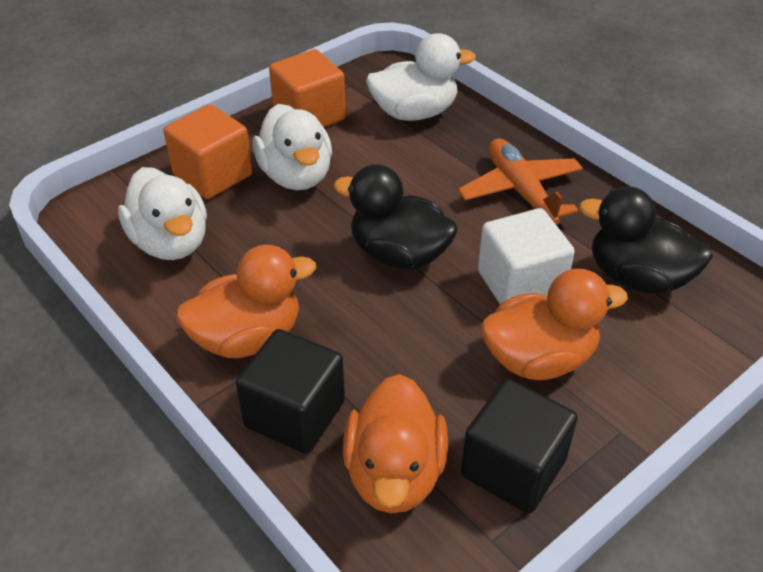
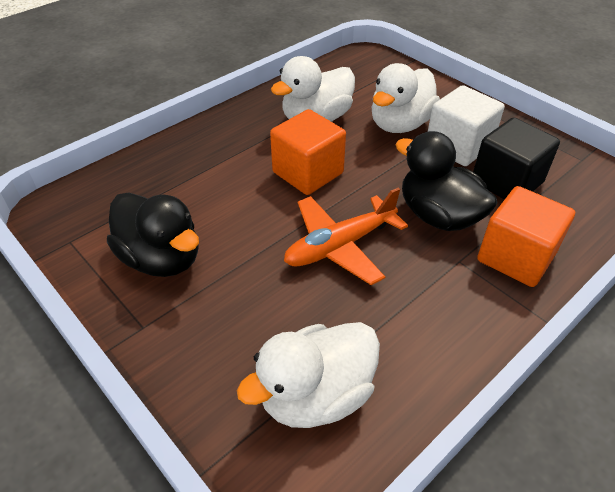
black cube: 2 -> 1
orange duck: 3 -> 0

